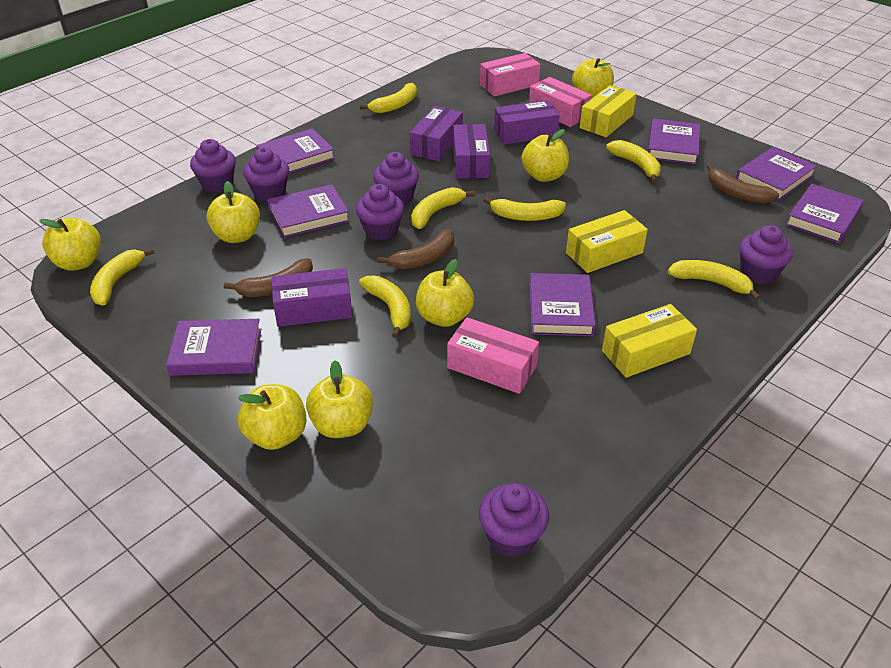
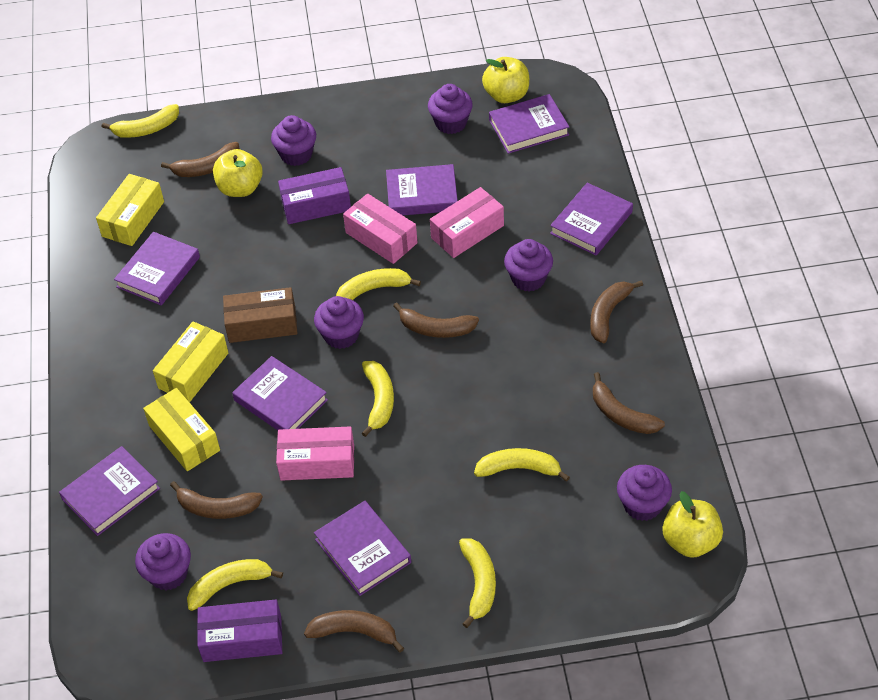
brown banana: 3 -> 6
brown box: 0 -> 1
purple box: 4 -> 2
yellow apple: 7 -> 3
yellow banana: 7 -> 6

